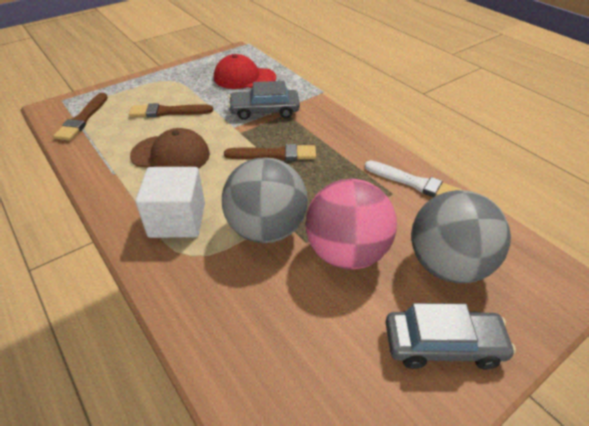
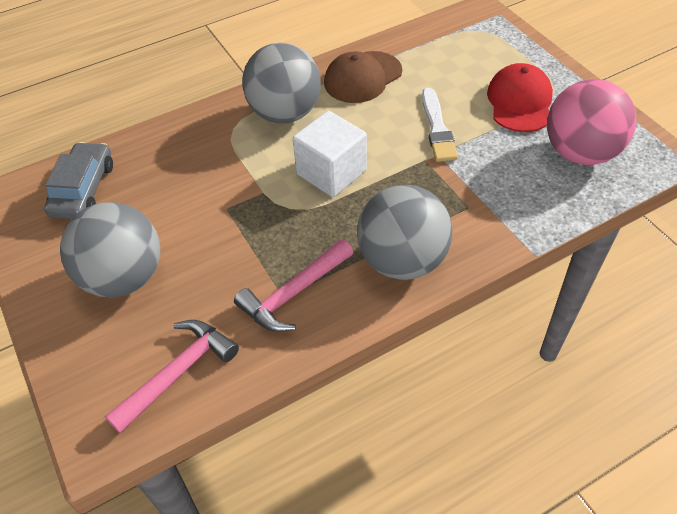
brown brush: 3 -> 0
grey ball: 2 -> 3
grey car: 2 -> 1
pink hammer: 0 -> 2

